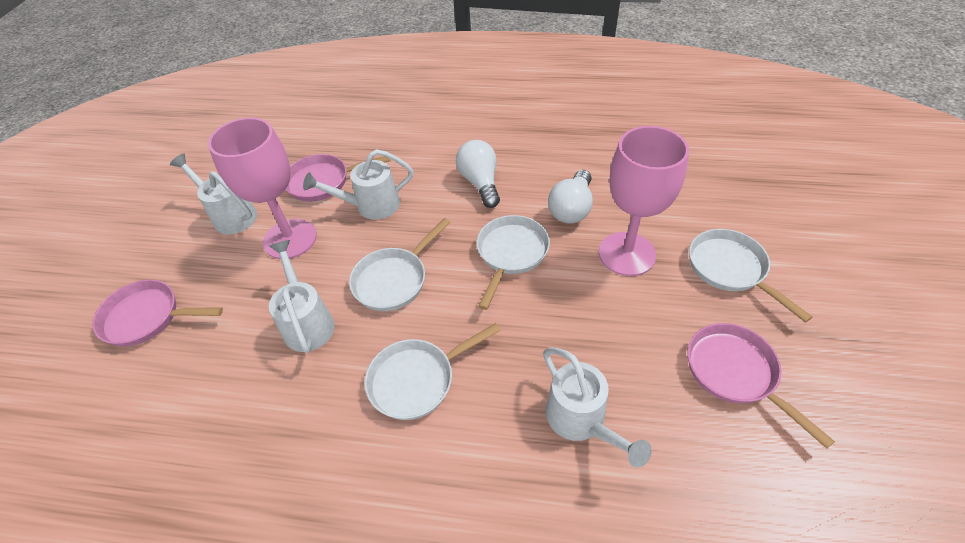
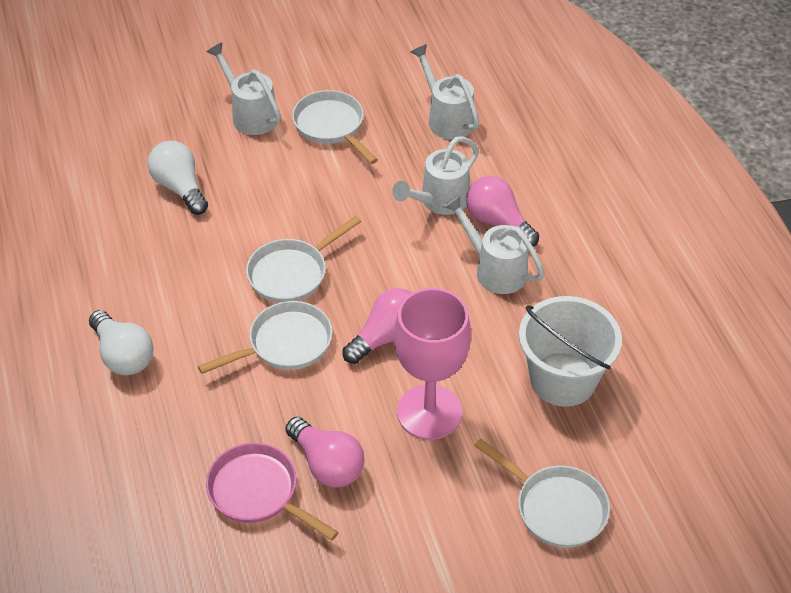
pink goblet: 2 -> 1
pink light bulb: 0 -> 3
pink pan: 3 -> 1
white bucket: 0 -> 1

